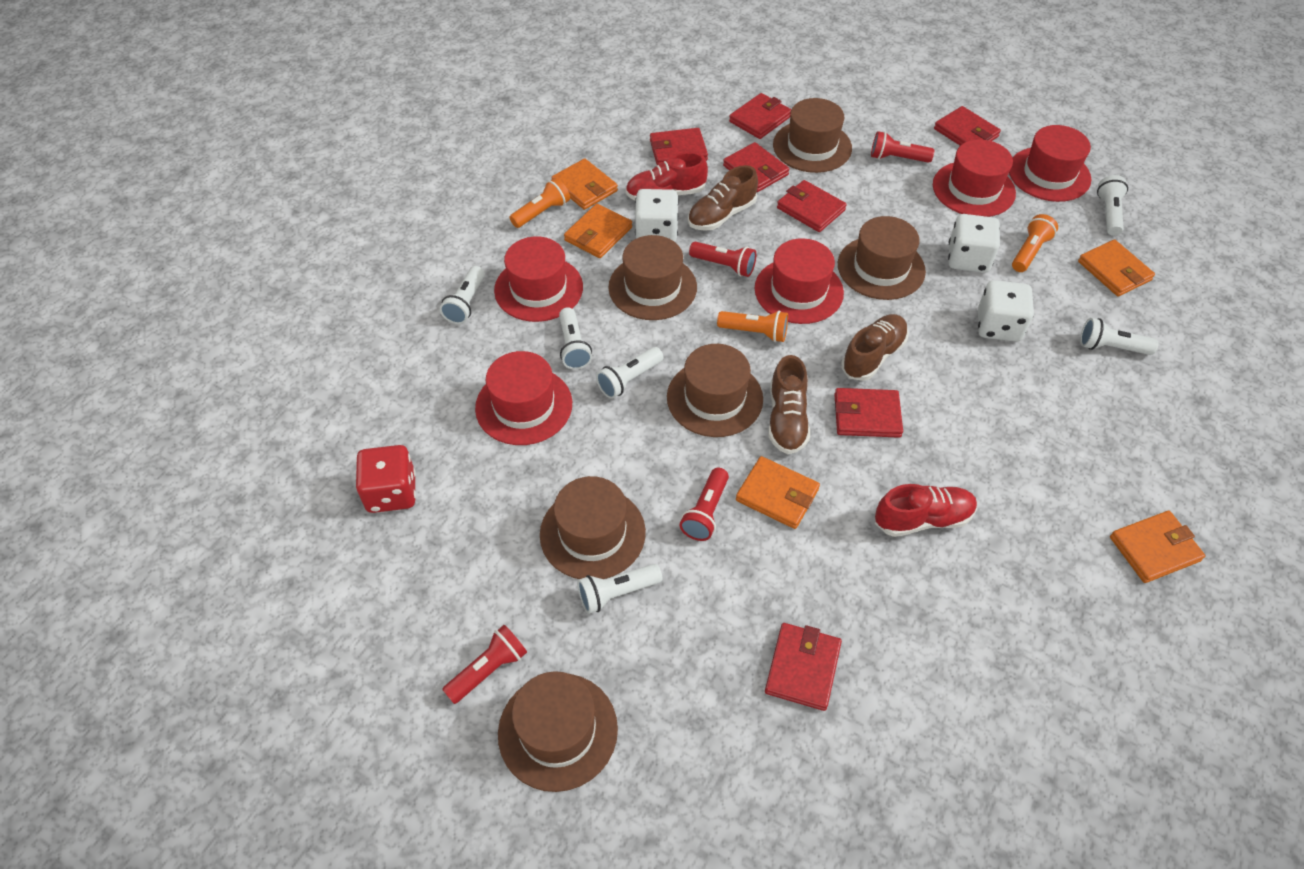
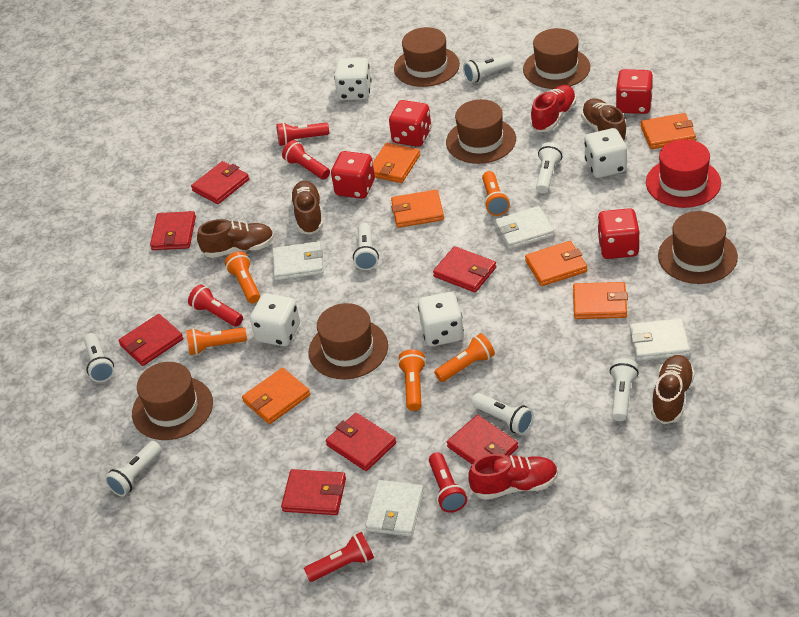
brown shoe: 3 -> 4
orange flashlight: 3 -> 5
orange wallet: 5 -> 6
red dice: 1 -> 4
red flashlight: 4 -> 5
red hat: 5 -> 1
white dice: 3 -> 4
white flashlight: 6 -> 7
white wallet: 0 -> 4

